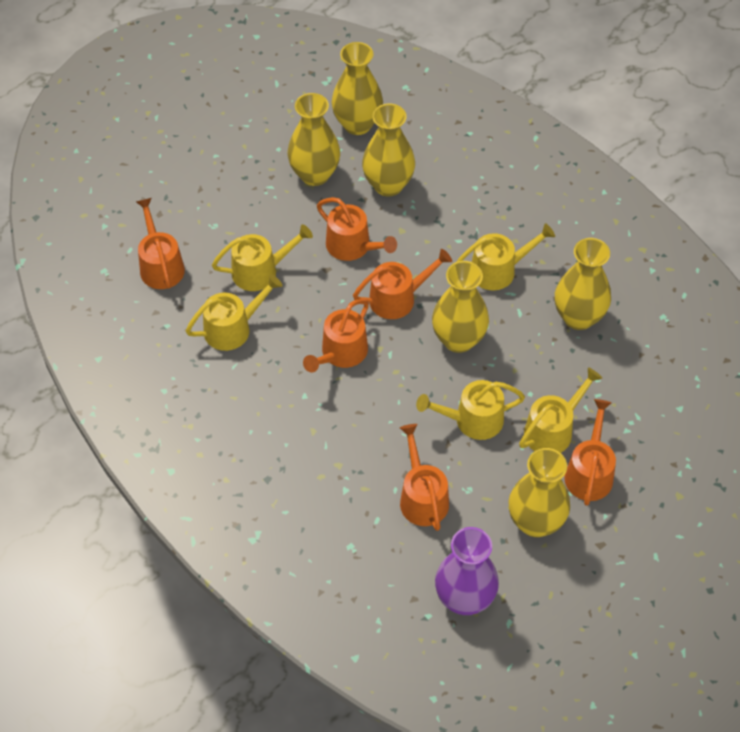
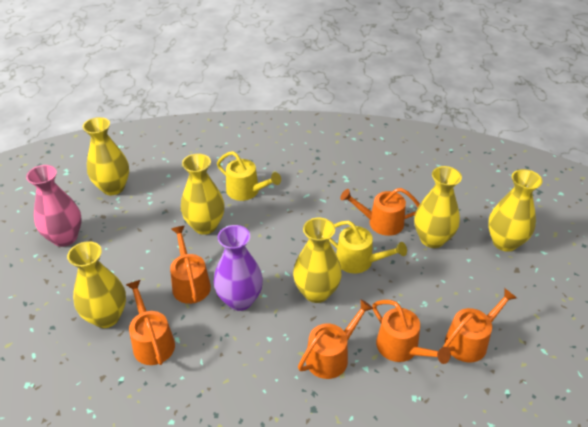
pink vase: 0 -> 1
yellow watering can: 5 -> 2

